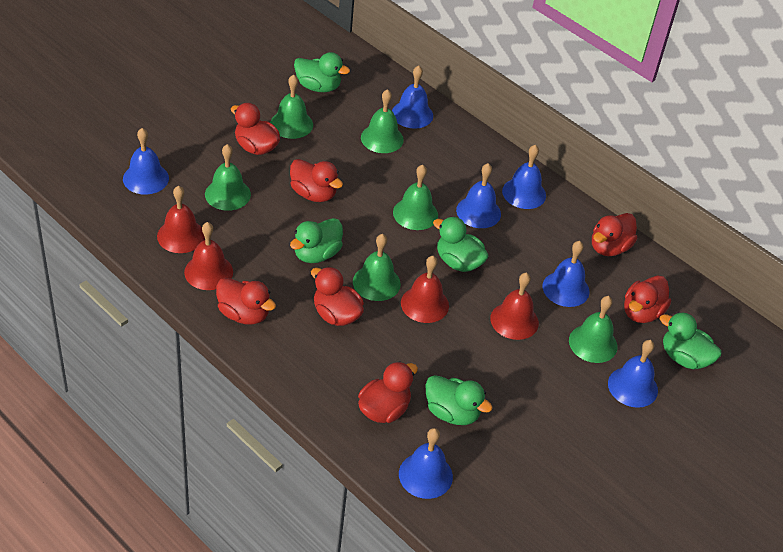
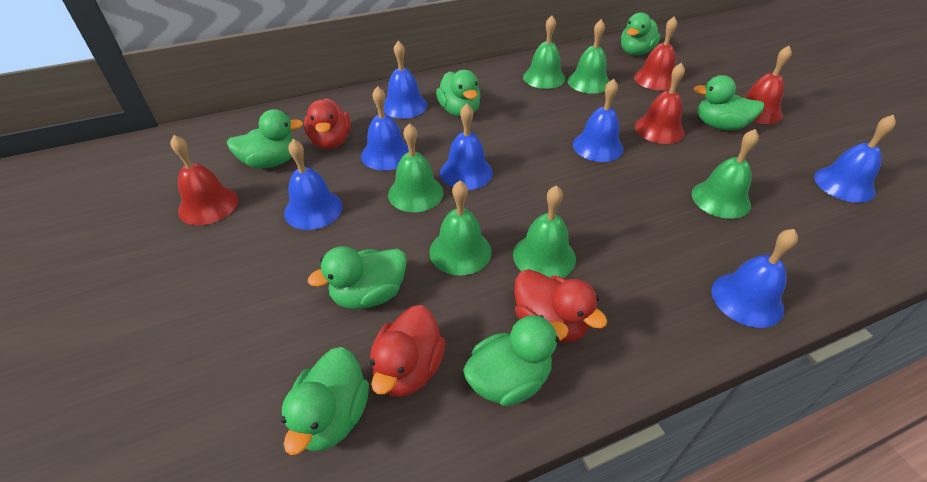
green duck: 5 -> 7
red duck: 7 -> 3

